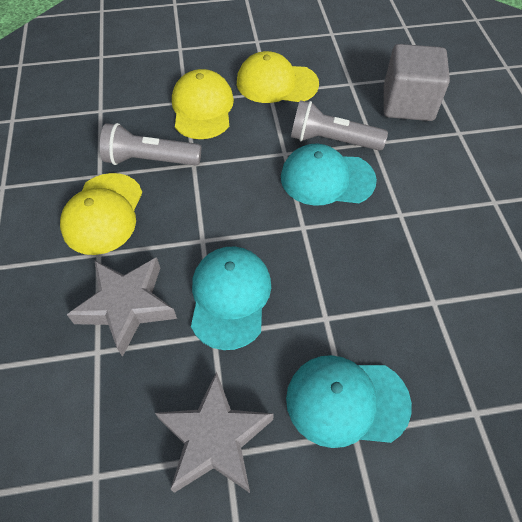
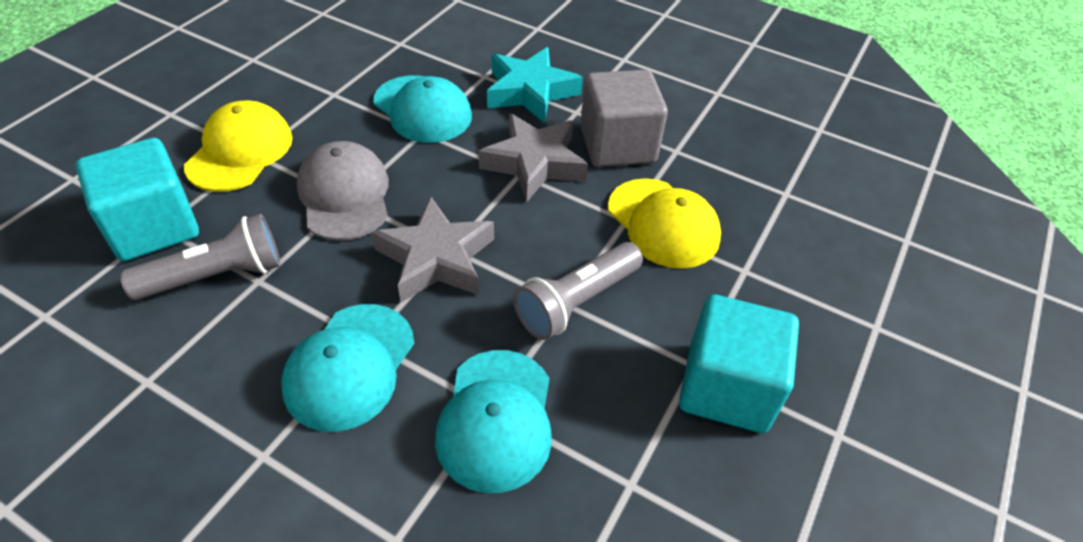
grey cap: 0 -> 1
turquoise cube: 0 -> 2
turquoise star: 0 -> 1
yellow cap: 3 -> 2

